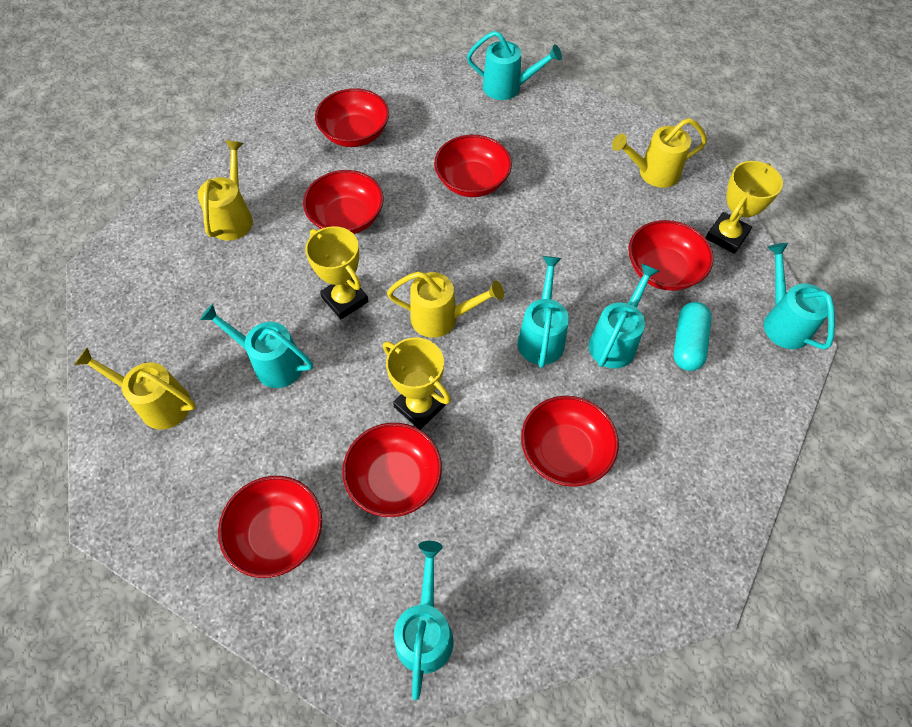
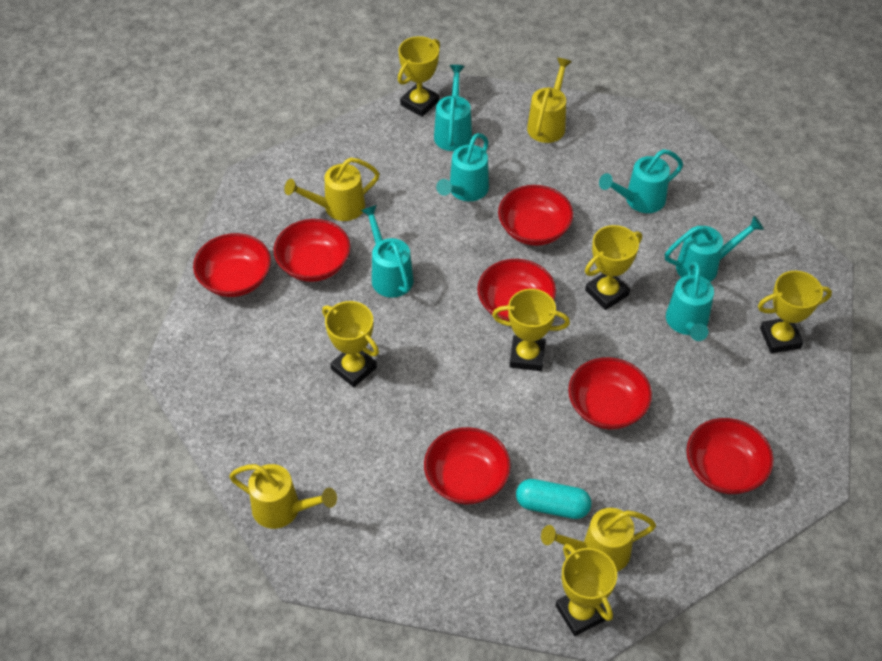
yellow trophy: 3 -> 6

